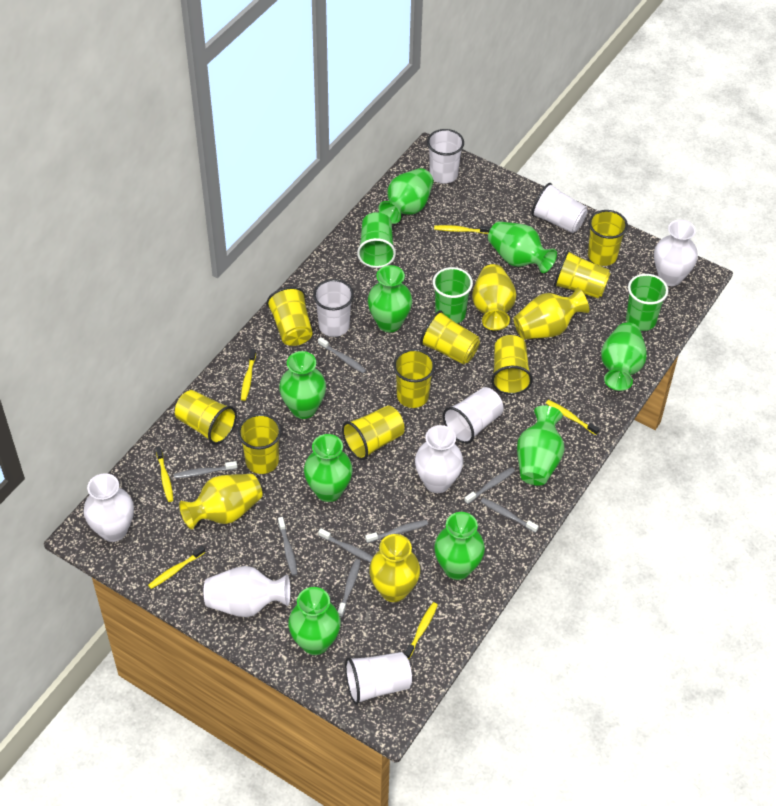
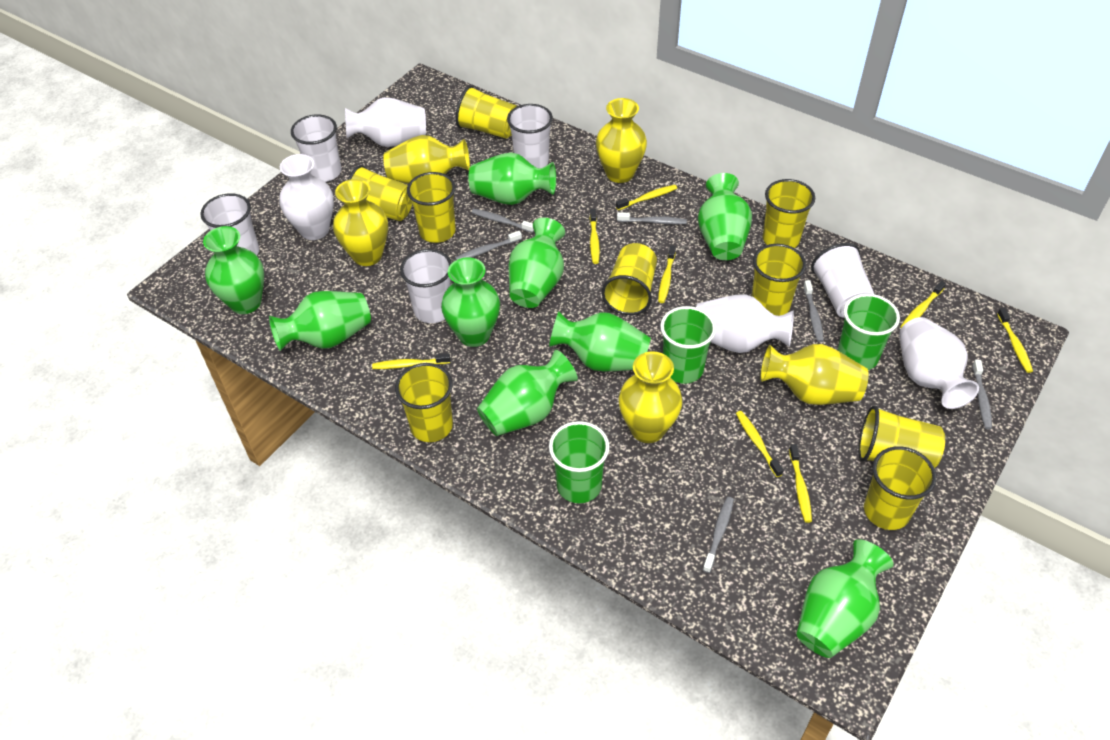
grey toothbrush: 8 -> 6
yellow toothbrush: 6 -> 8
yellow vase: 4 -> 5

